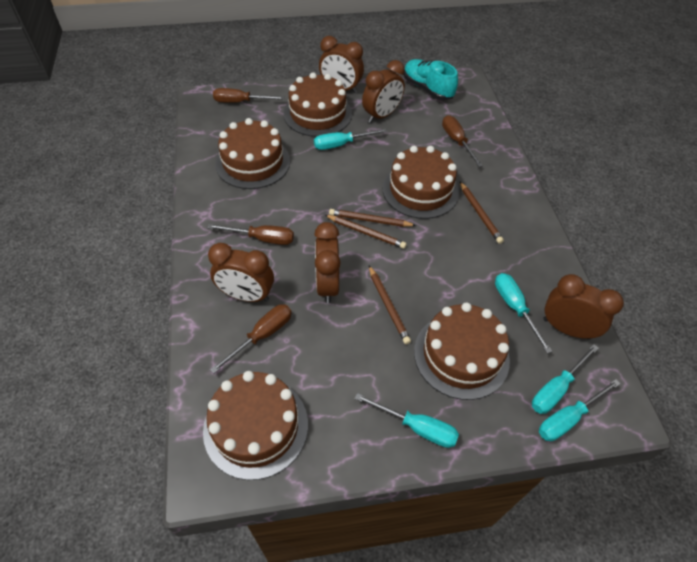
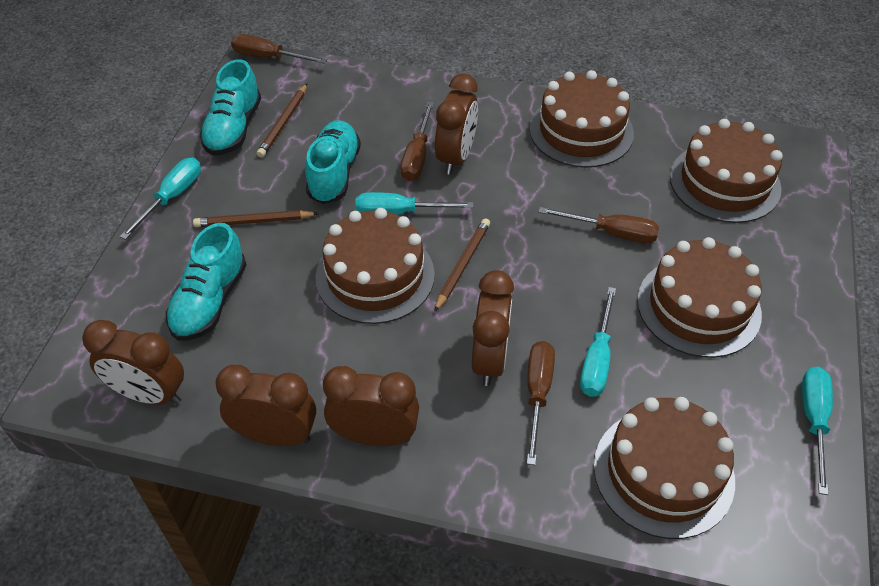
brown pencil: 4 -> 3
turquoise screwdriver: 5 -> 4
turquoise shoe: 1 -> 3

